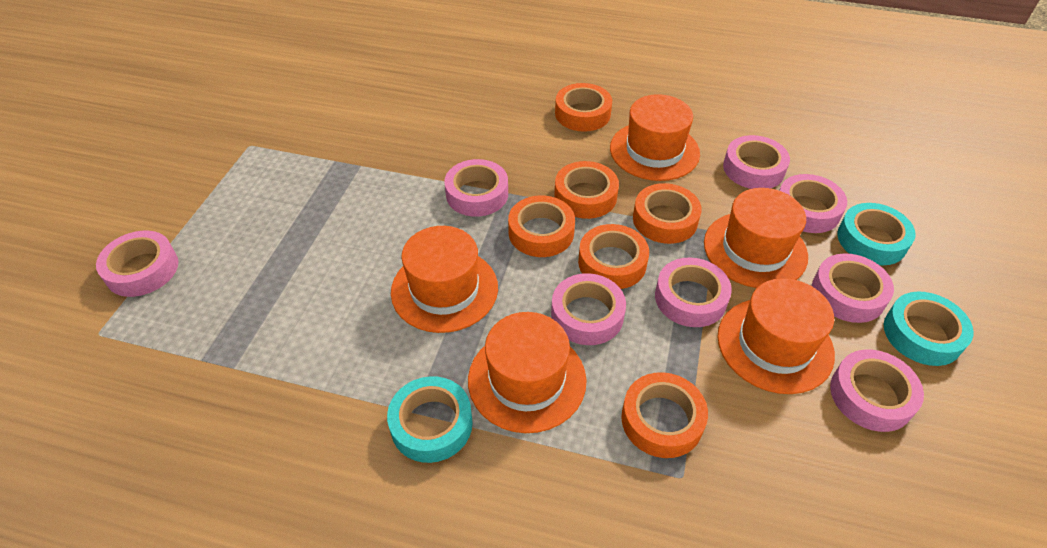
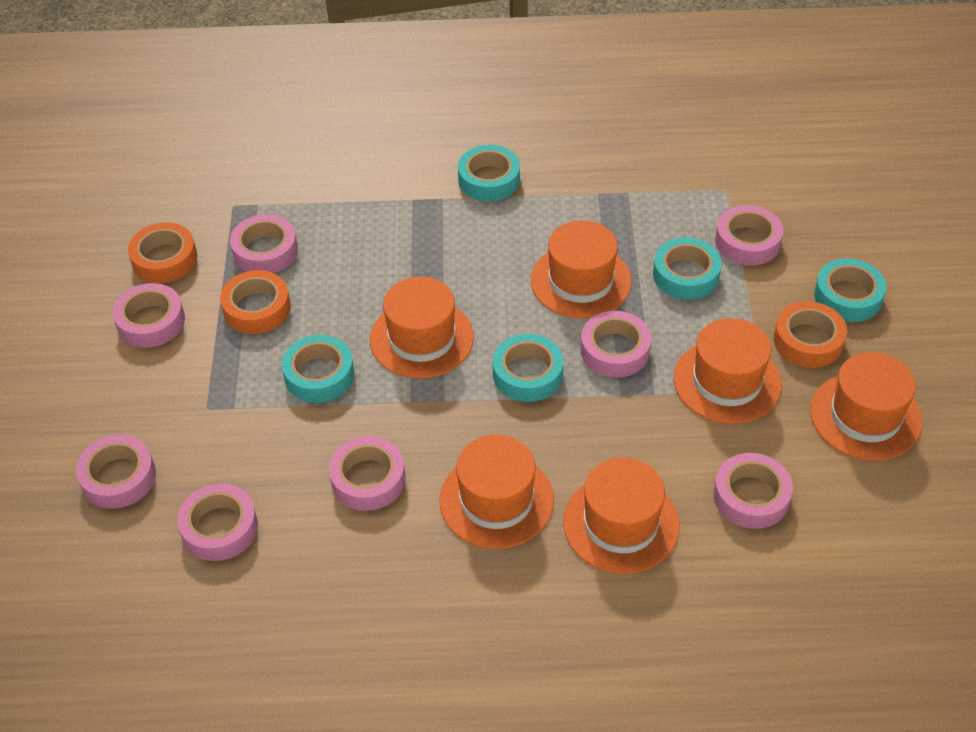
orange hat: 5 -> 6
orange tape: 6 -> 3
turquoise tape: 3 -> 5

